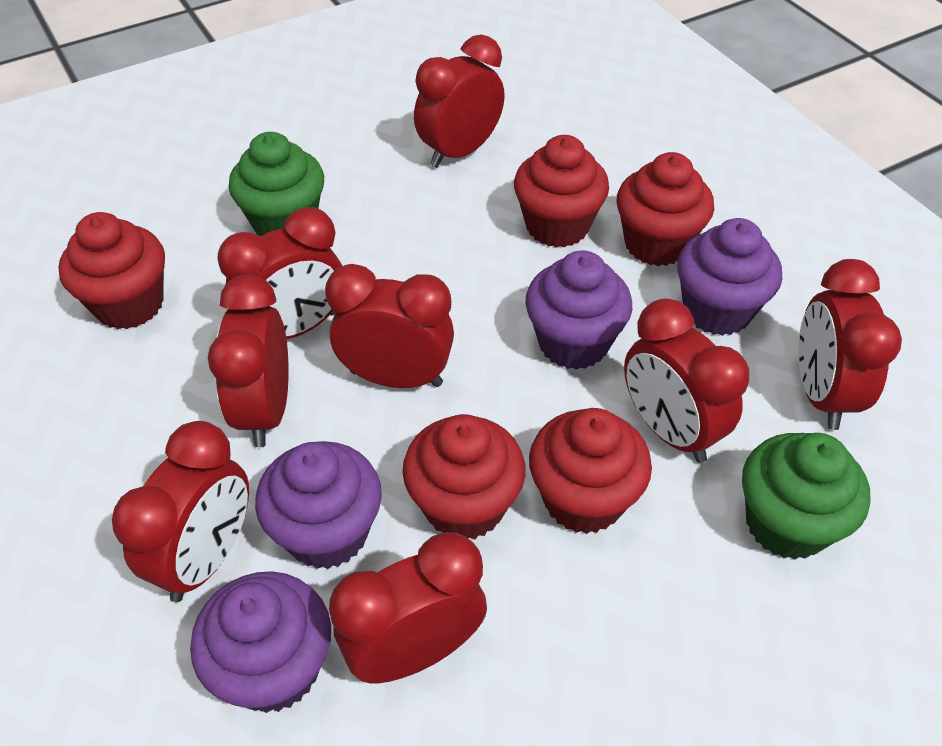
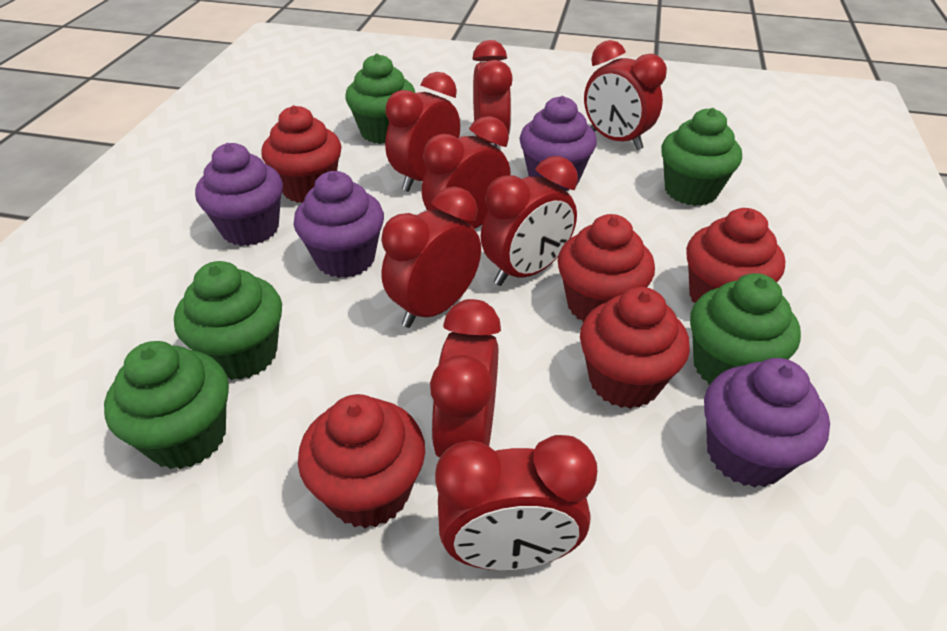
green cupcake: 2 -> 5

